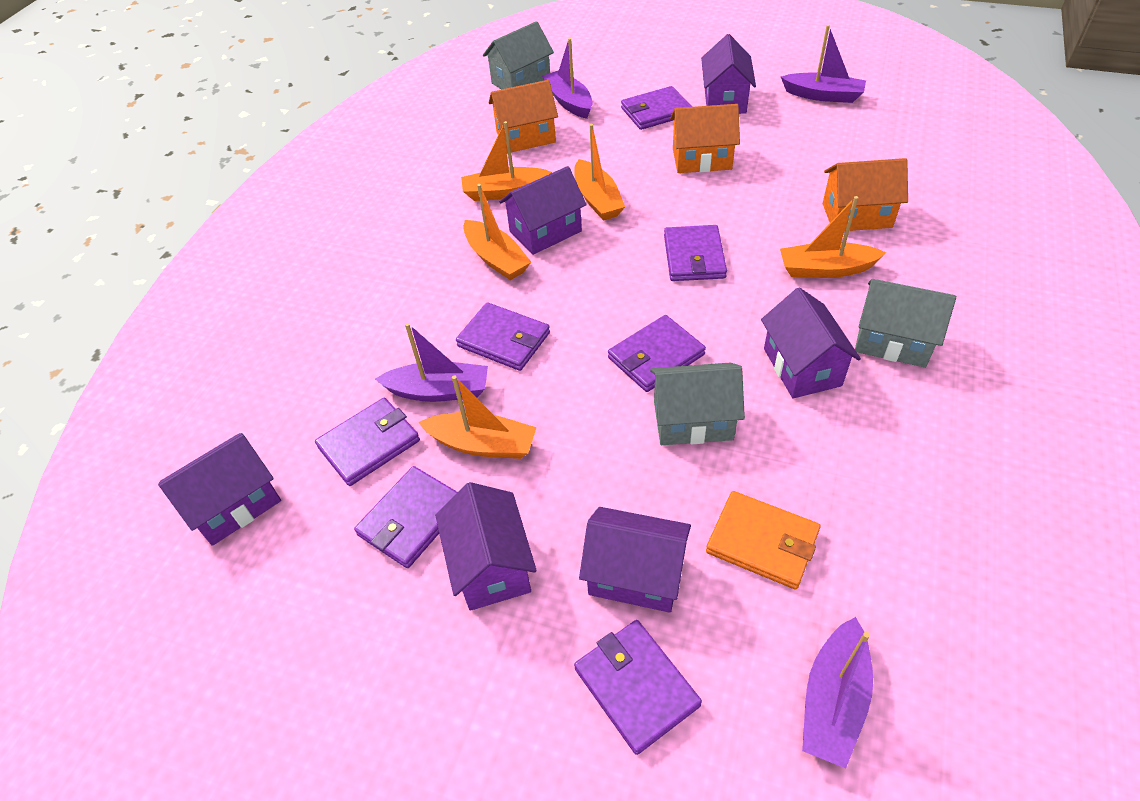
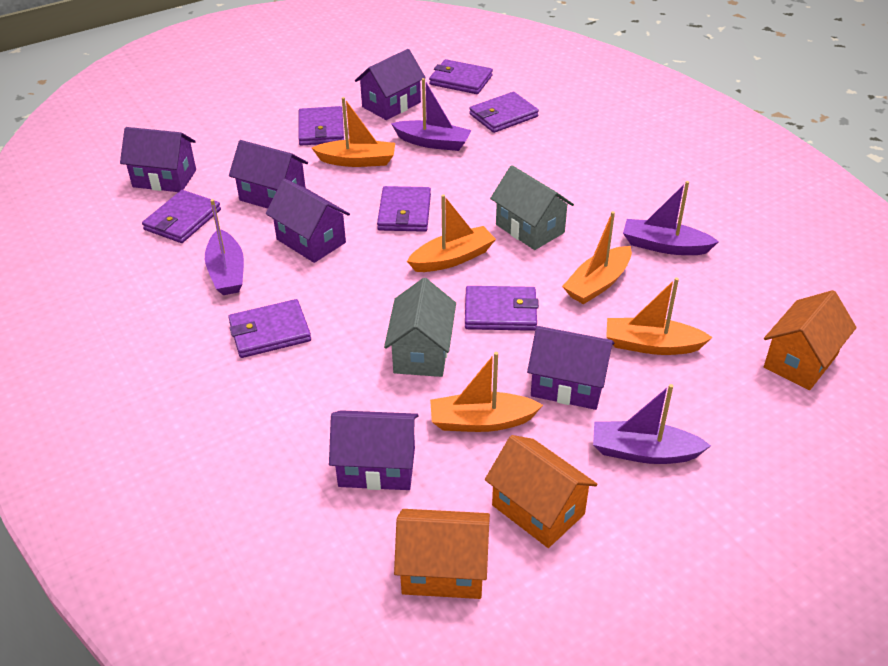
grey house: 3 -> 2
orange wallet: 1 -> 0

